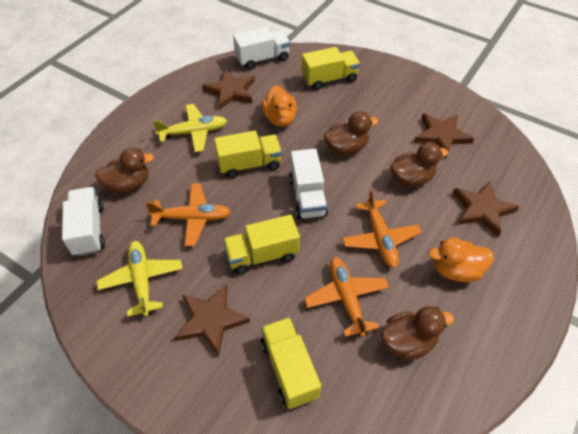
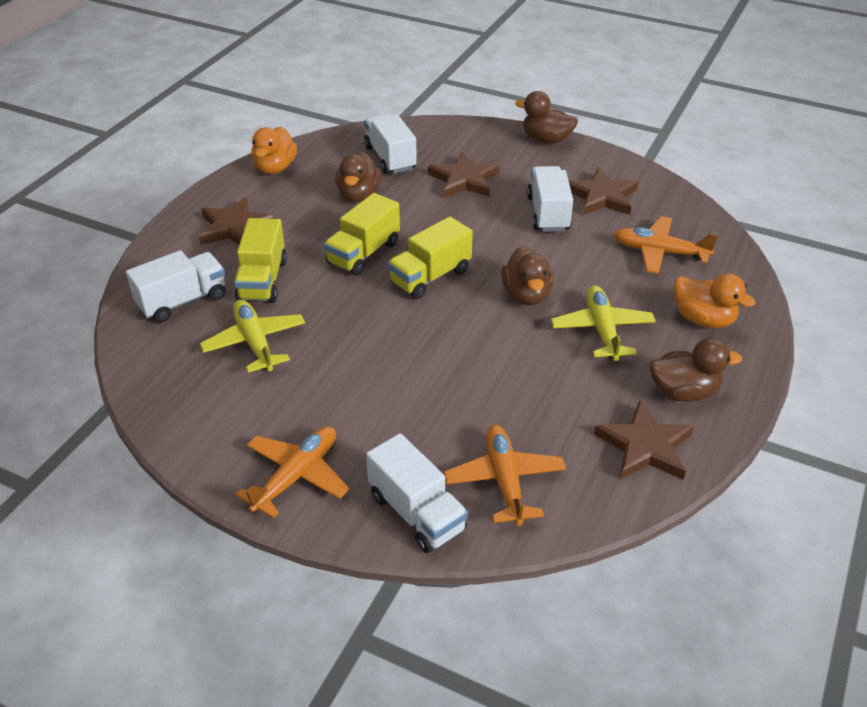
white truck: 3 -> 4
yellow truck: 4 -> 3

